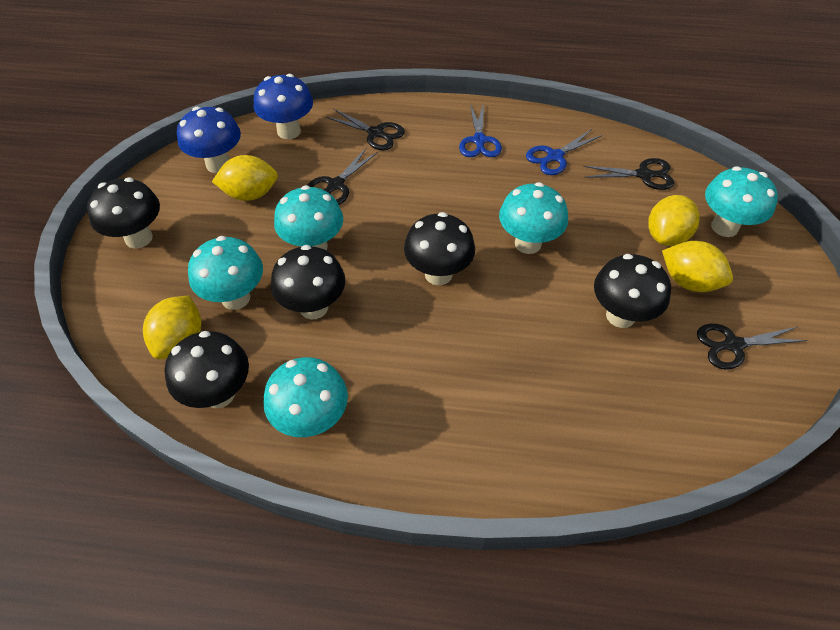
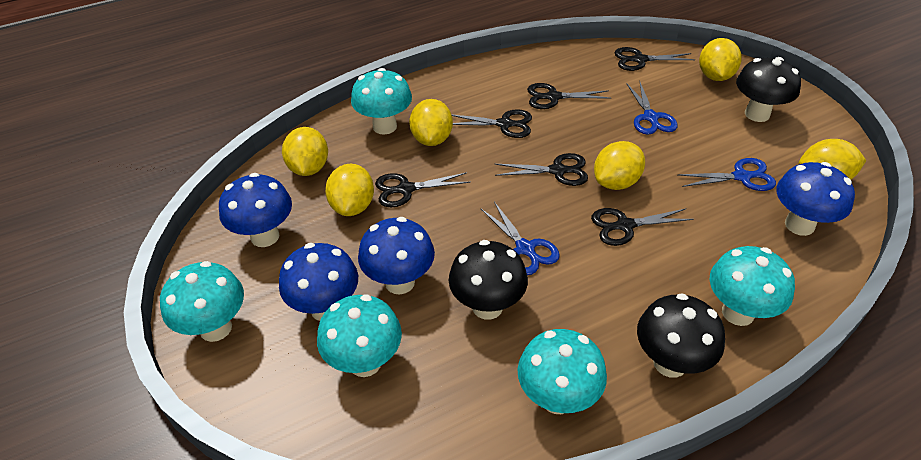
black mushroom: 5 -> 3
black scissors: 4 -> 6
blue mushroom: 2 -> 4
blue scissors: 2 -> 3
yellow lemon: 4 -> 6

